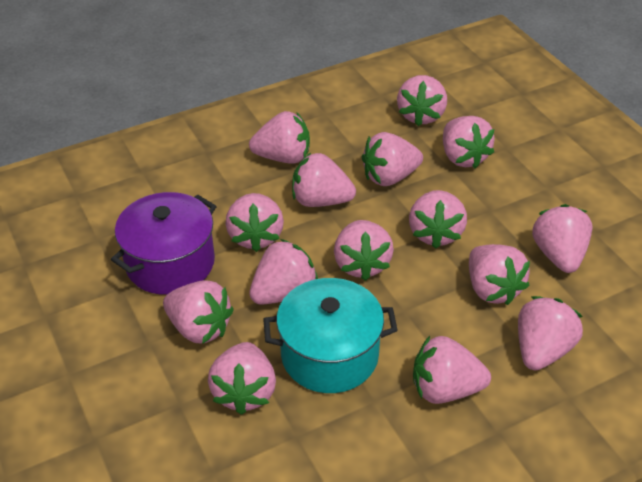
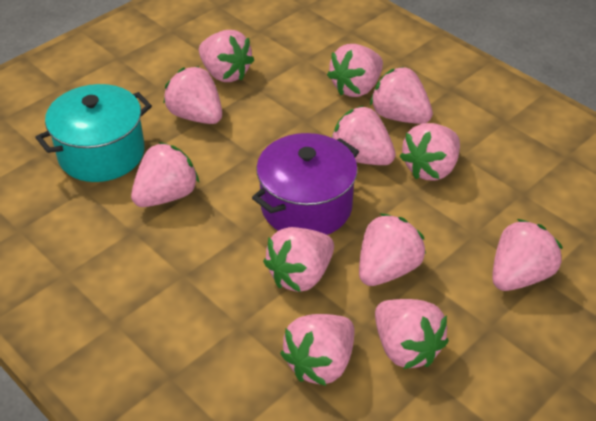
pink strawberry: 15 -> 12

